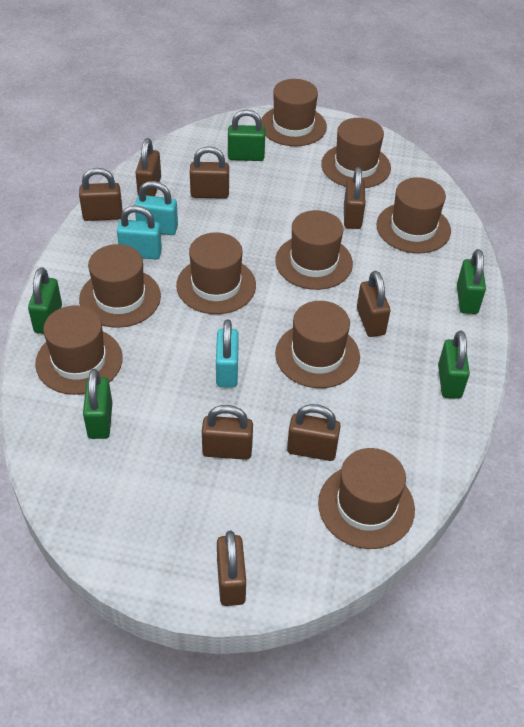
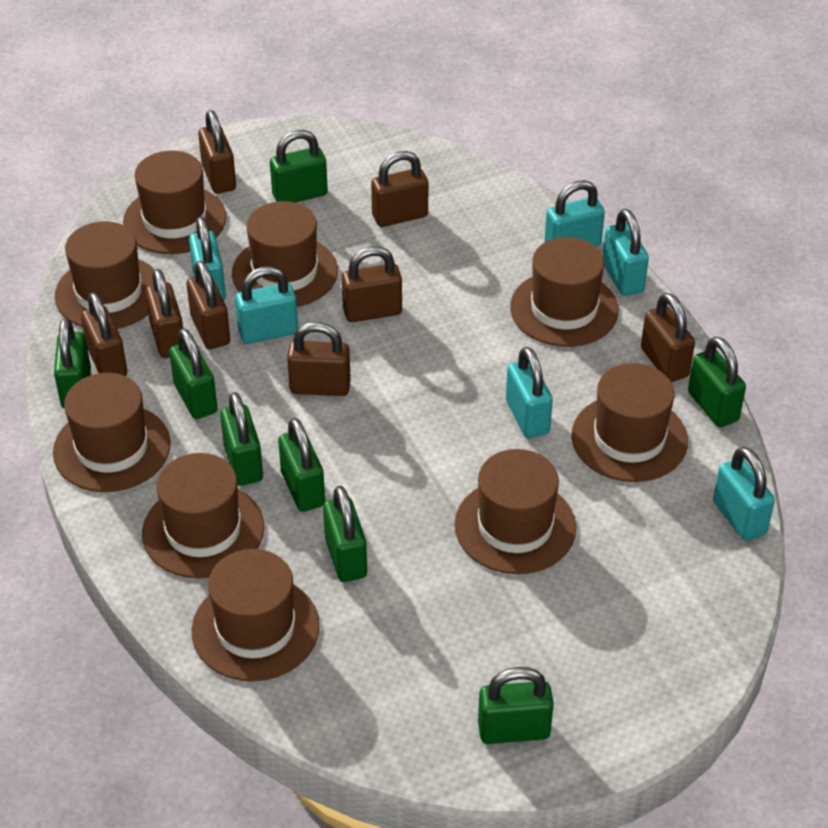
green padlock: 5 -> 8
turquoise padlock: 3 -> 6

